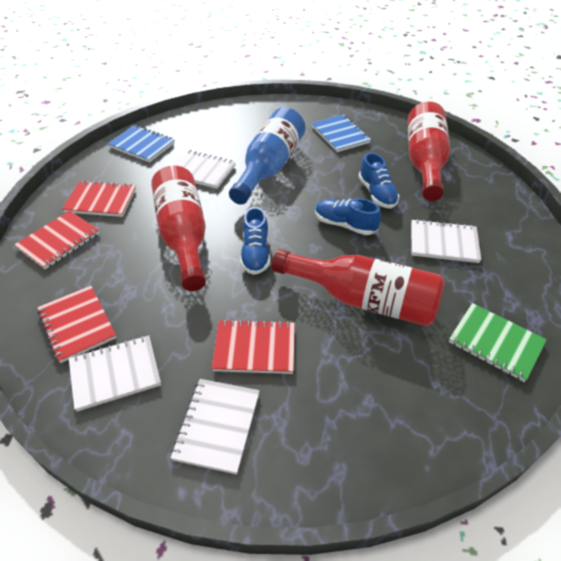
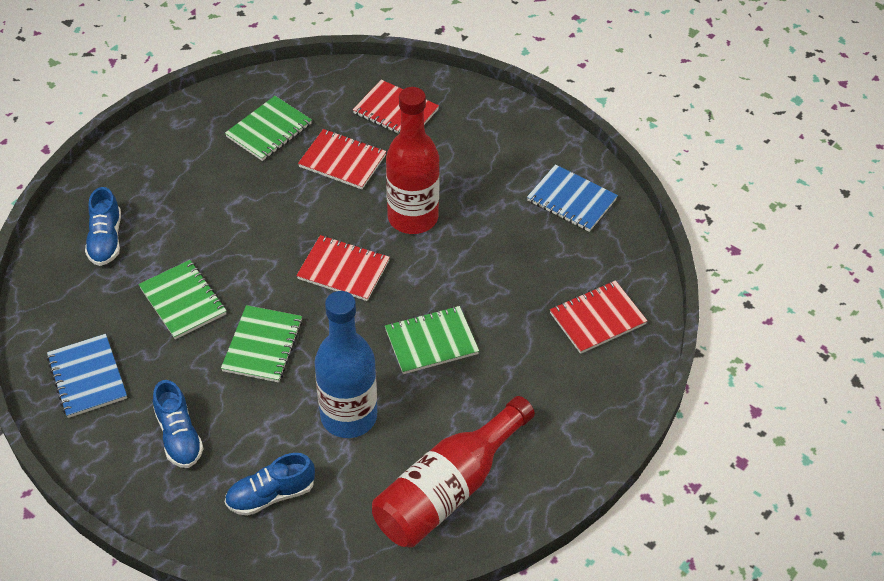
green notebook: 1 -> 4
red bottle: 3 -> 2
white notebook: 4 -> 0

